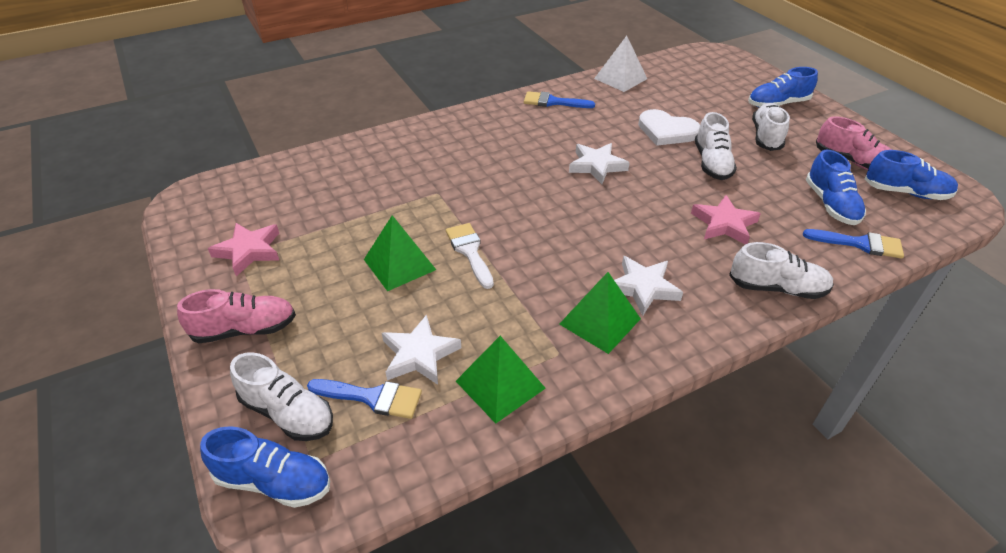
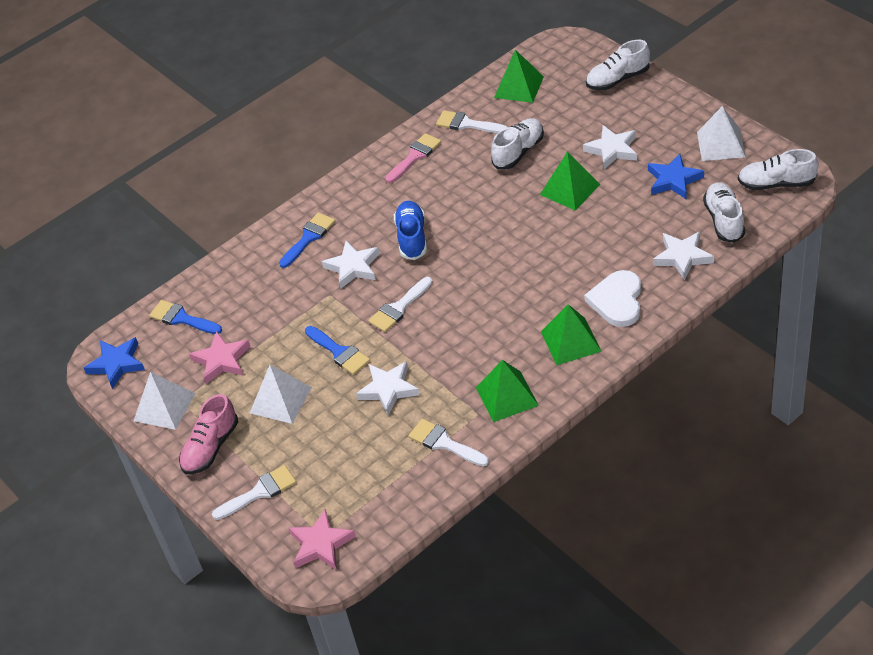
blue shoe: 4 -> 1
blue star: 0 -> 2
green pyramid: 3 -> 4
pink brush: 0 -> 1
pink shoe: 2 -> 1
white brush: 1 -> 4
white pyramid: 1 -> 3
white star: 3 -> 4

